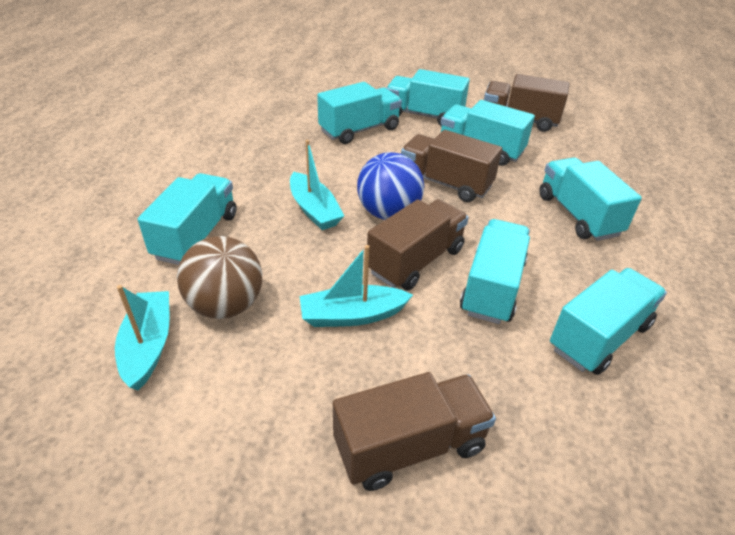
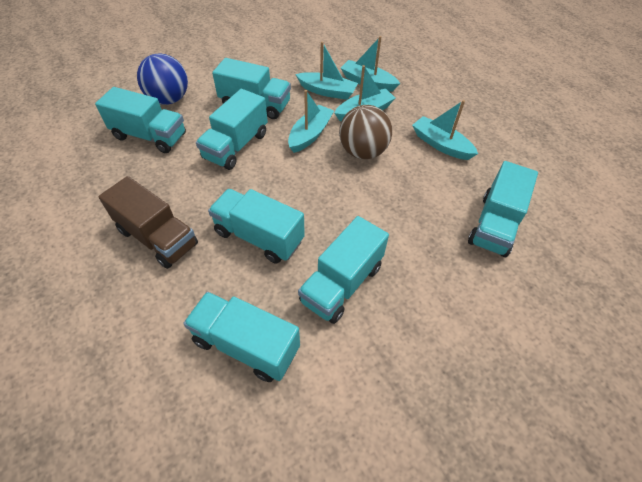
brown truck: 4 -> 1
turquoise boat: 3 -> 5

